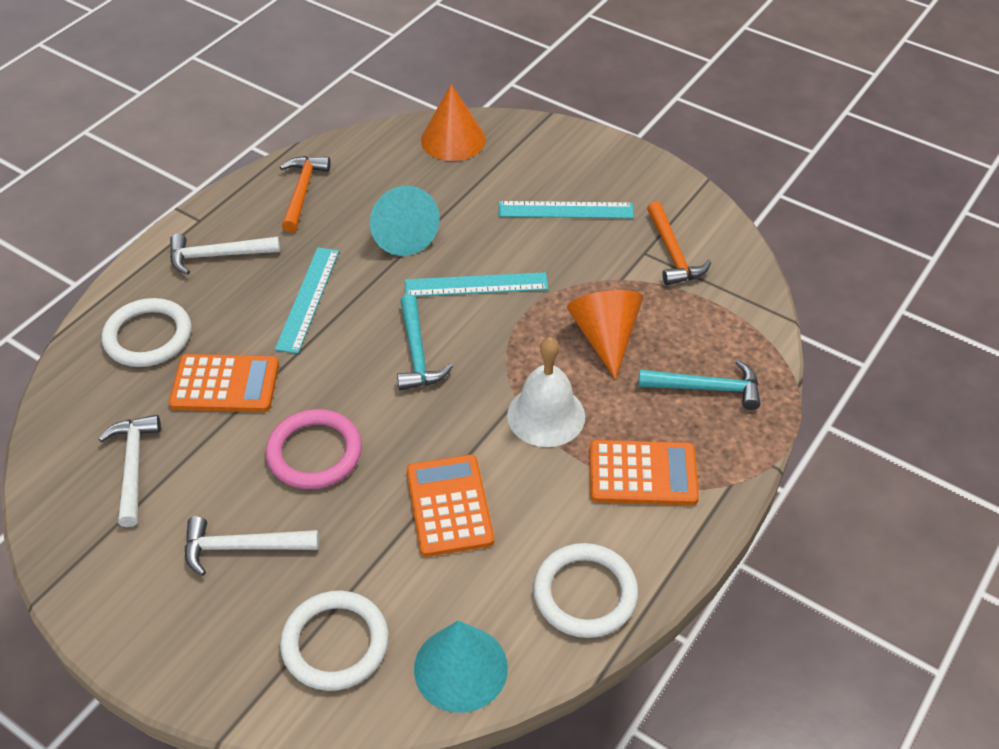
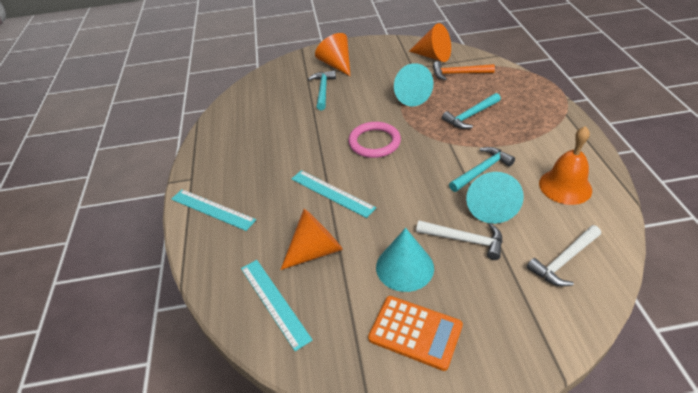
orange bell: 0 -> 1
orange calculator: 3 -> 1
orange cone: 2 -> 3
orange hammer: 2 -> 1
turquoise cone: 2 -> 3
turquoise hammer: 2 -> 3
white bell: 1 -> 0
white hammer: 3 -> 2
white ring: 3 -> 0

